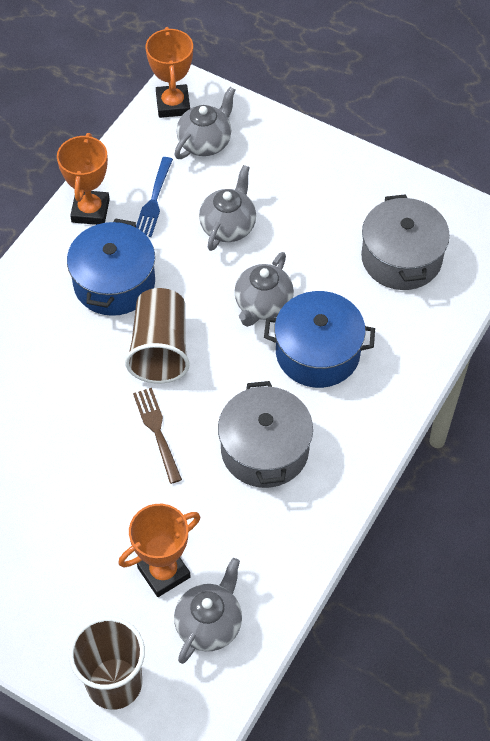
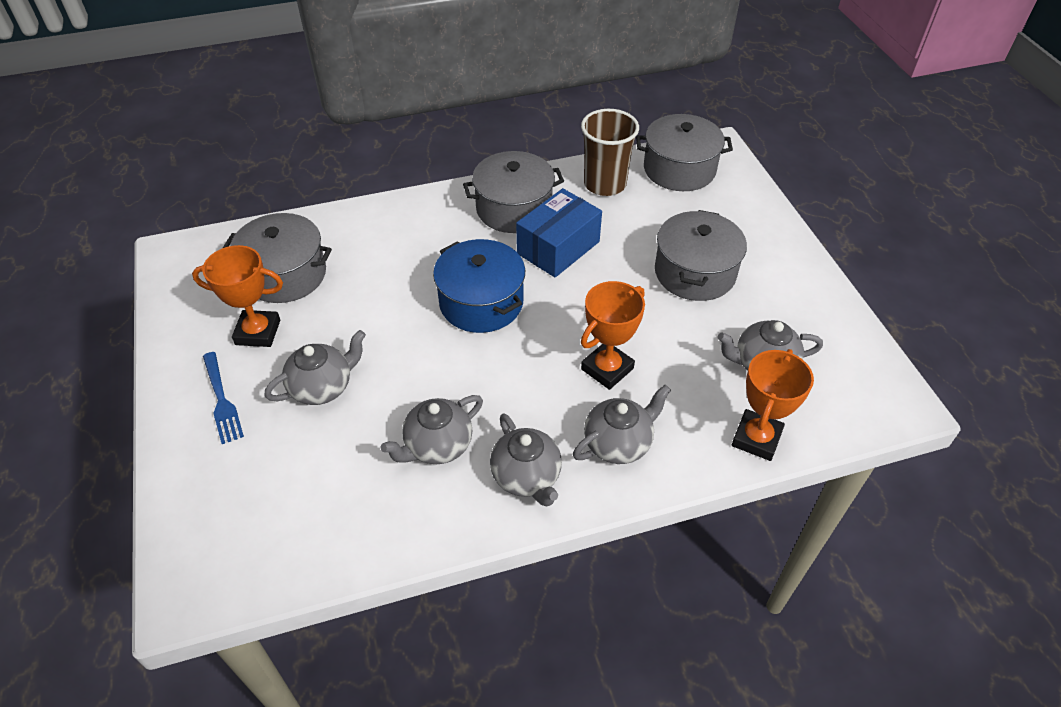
blue box: 0 -> 1
blue pot: 2 -> 1
brown cup: 2 -> 1
brown fork: 1 -> 0
grey pot: 2 -> 4
grey teapot: 4 -> 5

